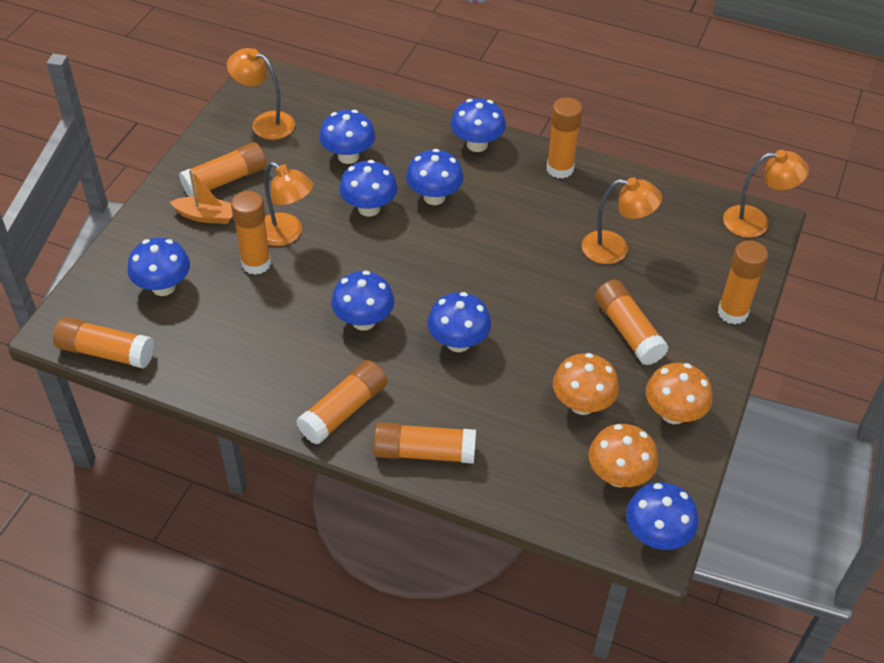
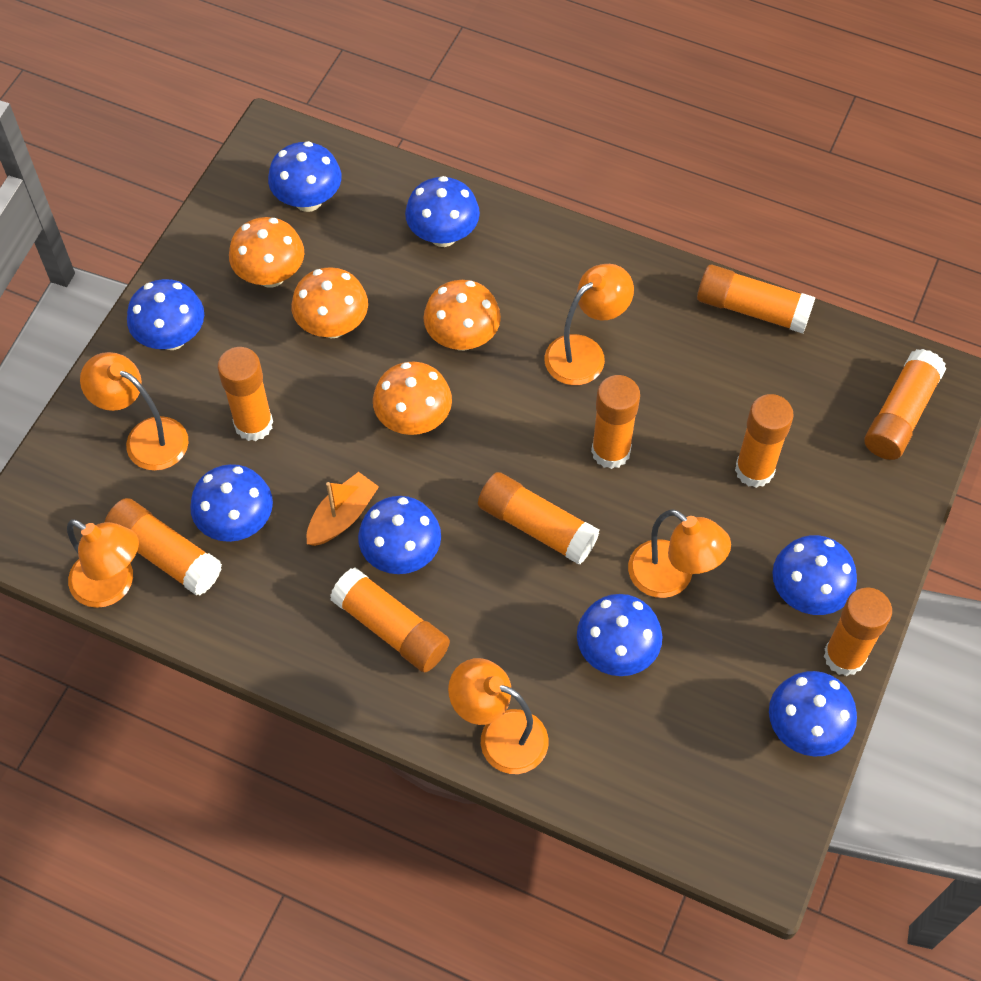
orange glue stick: 8 -> 9
orange lamp: 4 -> 5
orange mushroom: 3 -> 4

